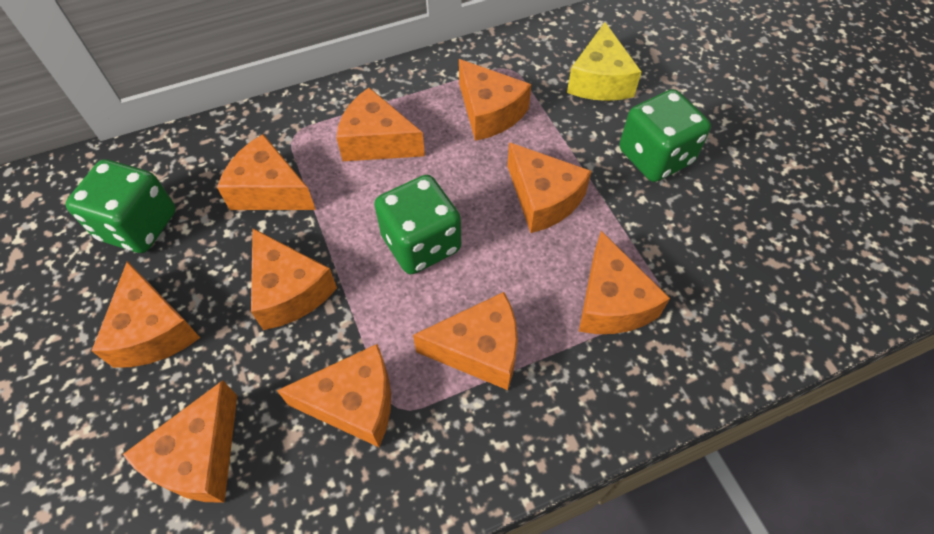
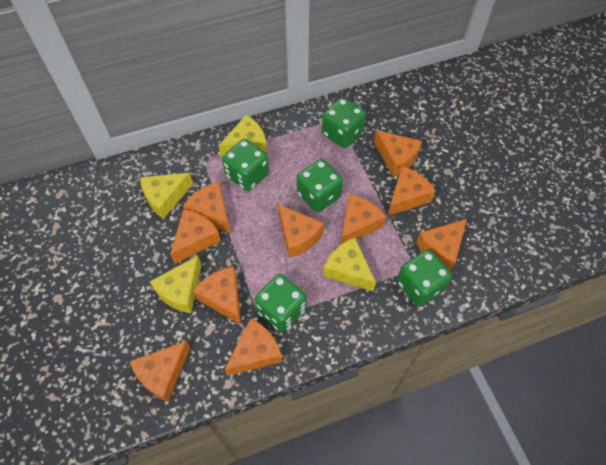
green dice: 3 -> 5
yellow cheese: 1 -> 4

